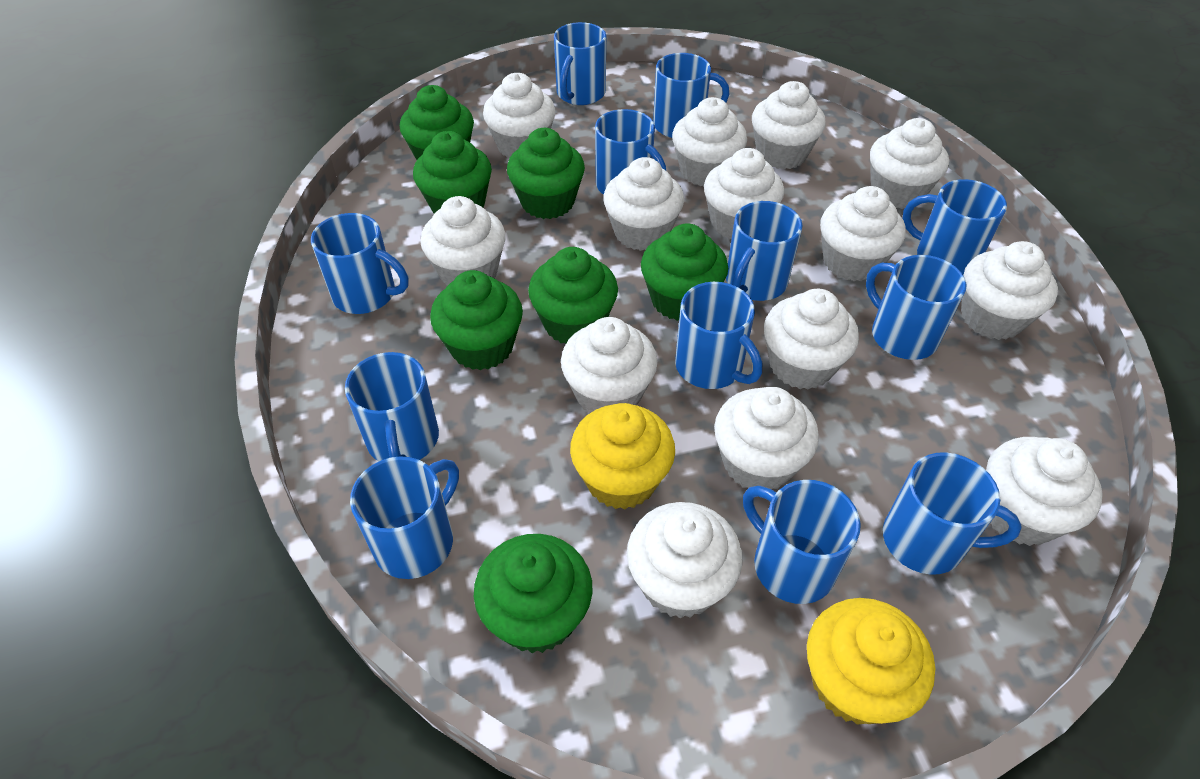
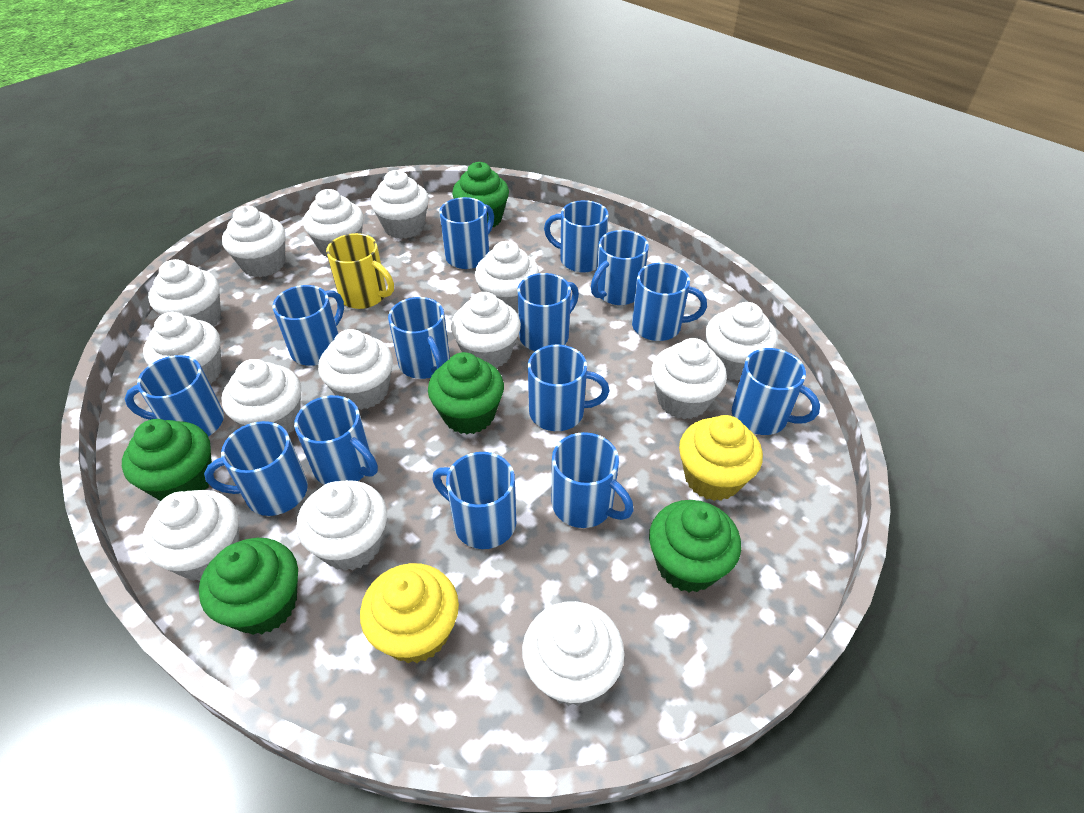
blue mug: 12 -> 14
green cupcake: 7 -> 5
yellow mug: 0 -> 1

